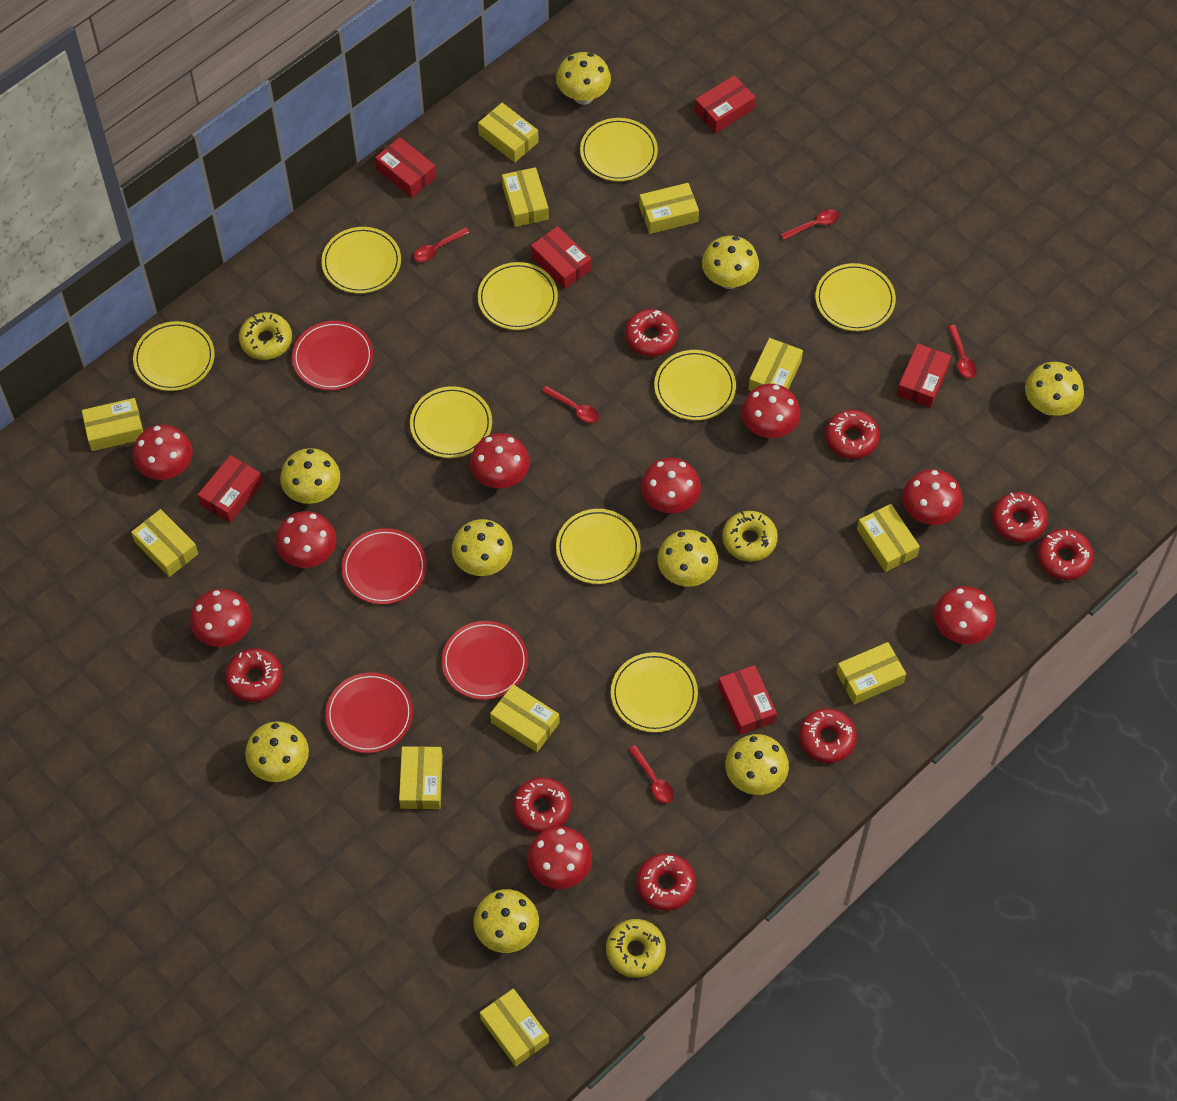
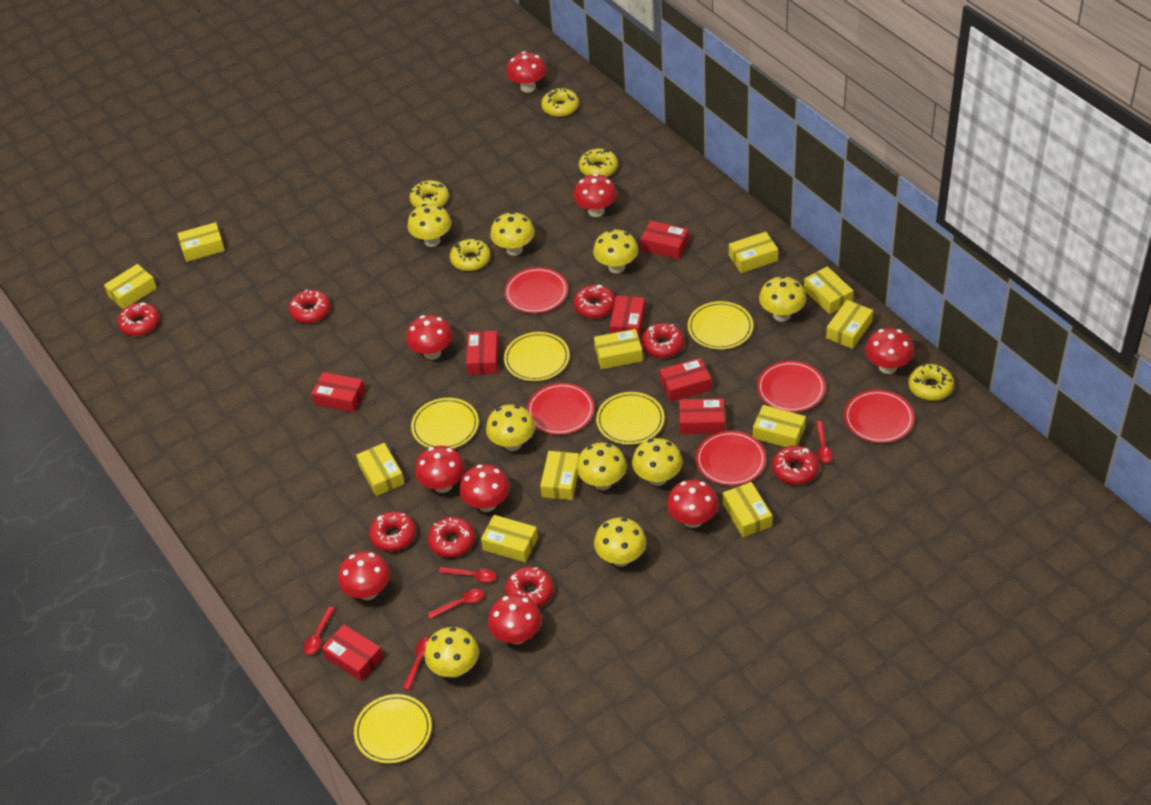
red box: 6 -> 7
red plate: 4 -> 5
yellow donut: 3 -> 5
yellow plate: 9 -> 5

